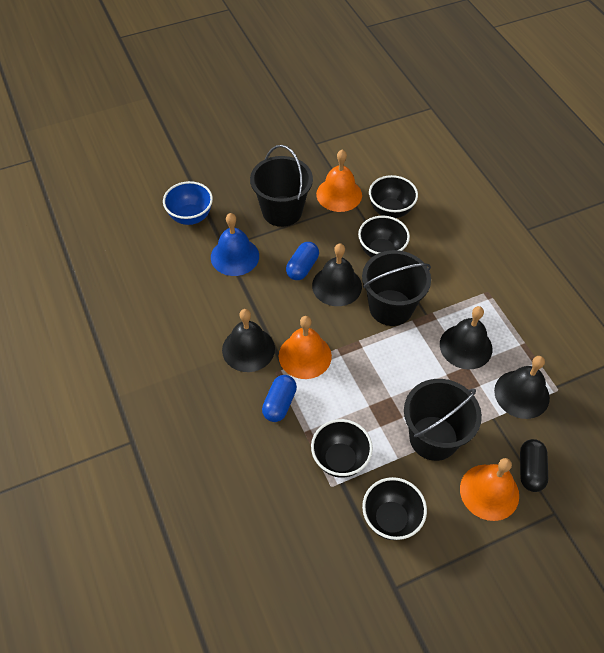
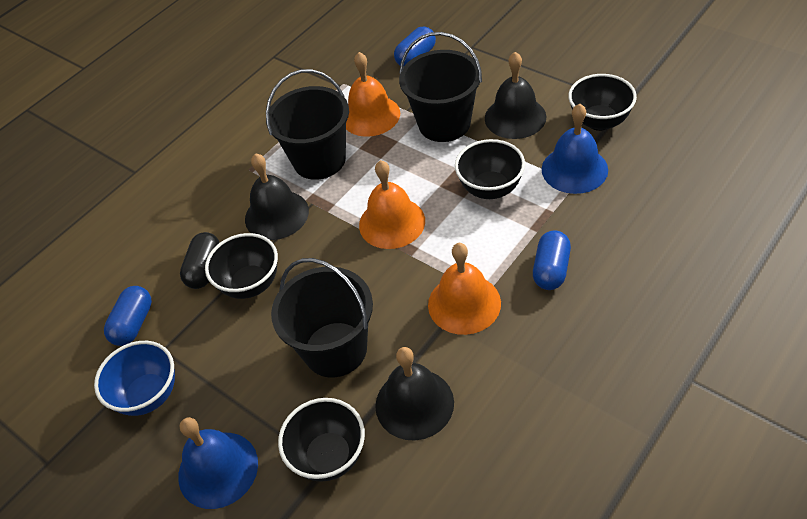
black bell: 4 -> 3
blue bell: 1 -> 2
blue capsule: 2 -> 3

